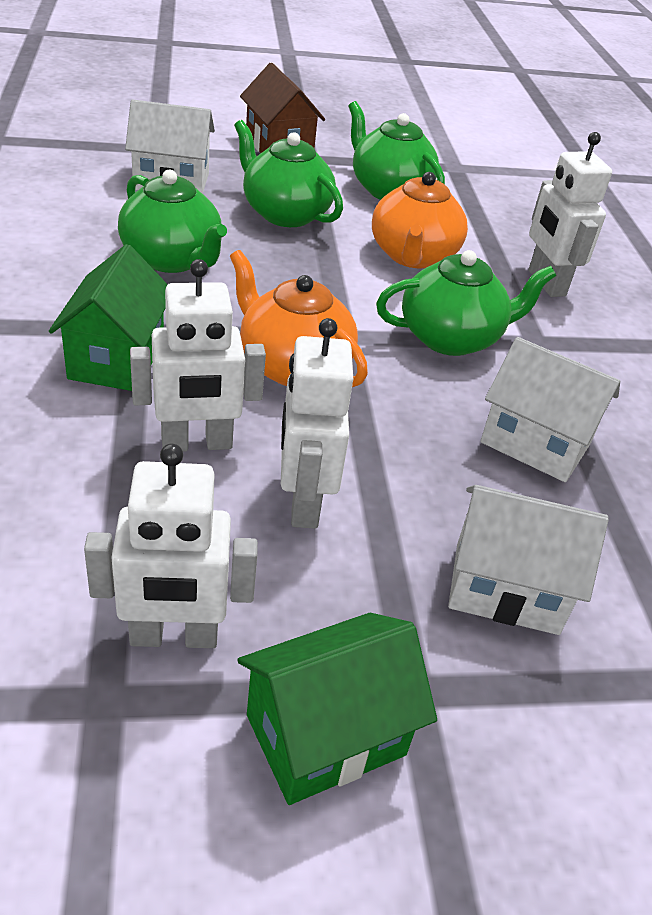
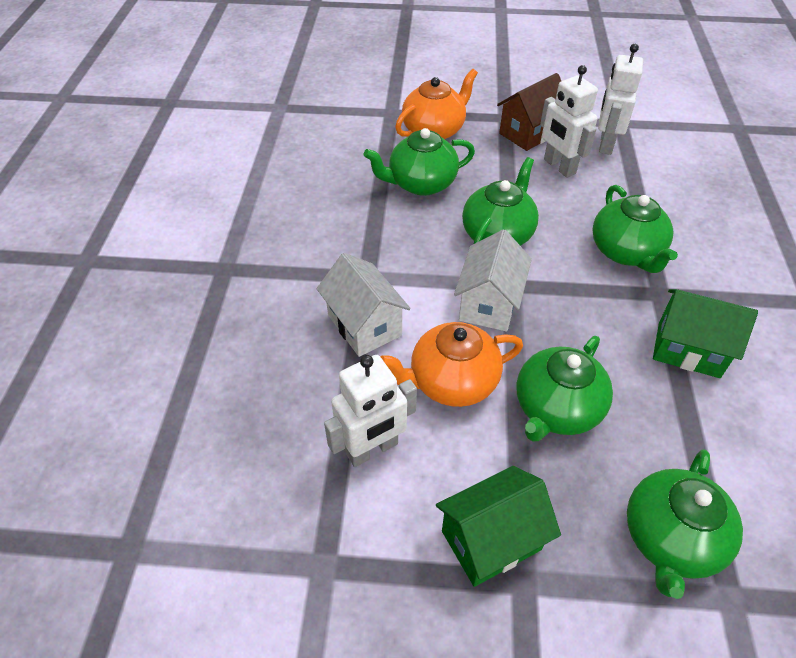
green teapot: 4 -> 5
white house: 3 -> 2
white robot: 4 -> 3

